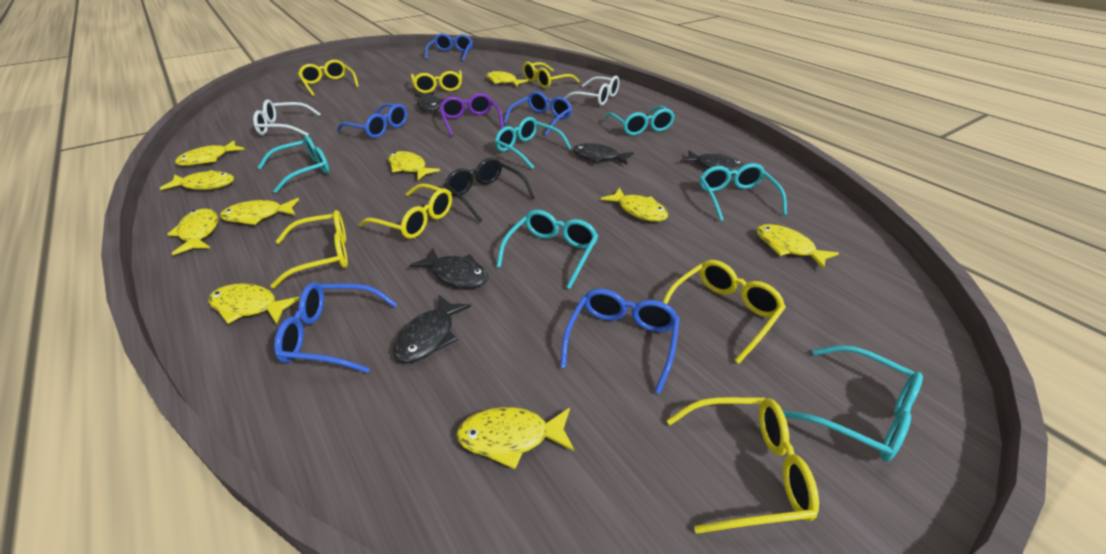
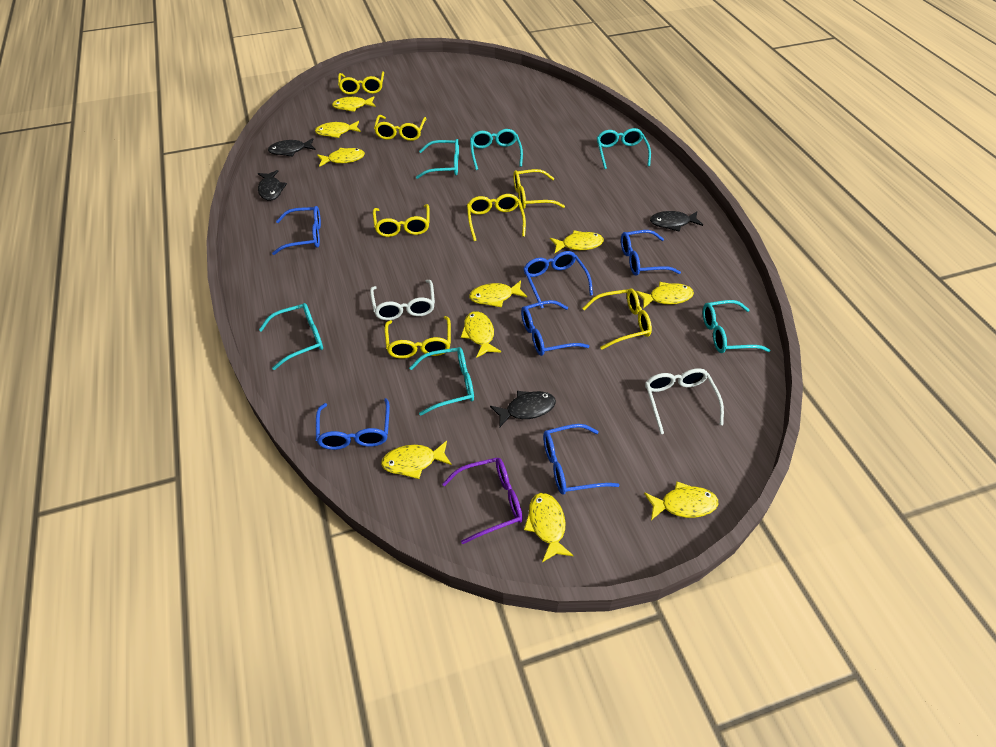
black fish: 5 -> 4
black glasses: 1 -> 0
blue glasses: 5 -> 6

